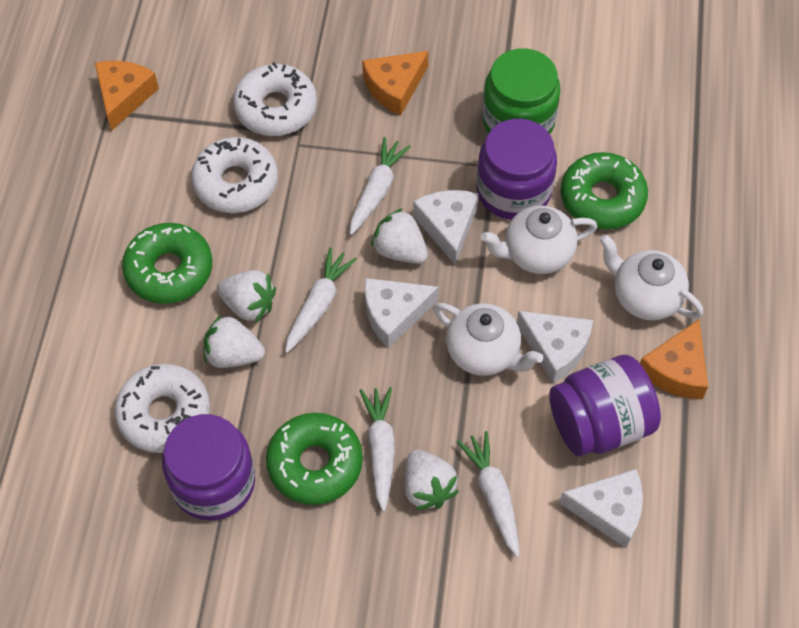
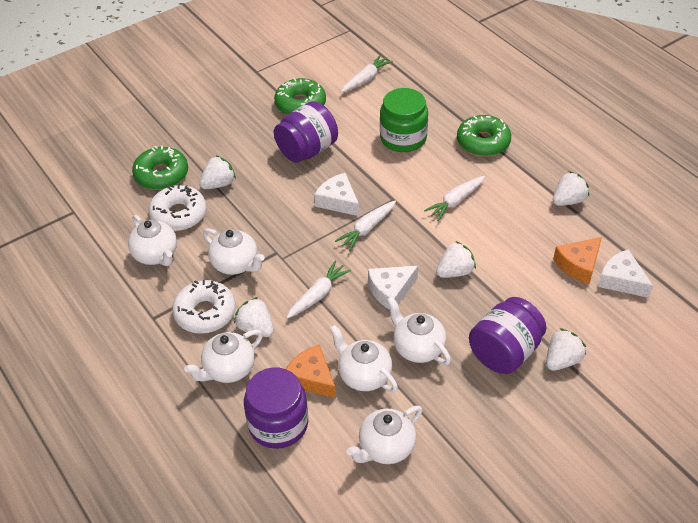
orange cheese: 3 -> 2
white cheese: 4 -> 3
white donut: 3 -> 2
white strawberry: 4 -> 5
white teapot: 3 -> 6

